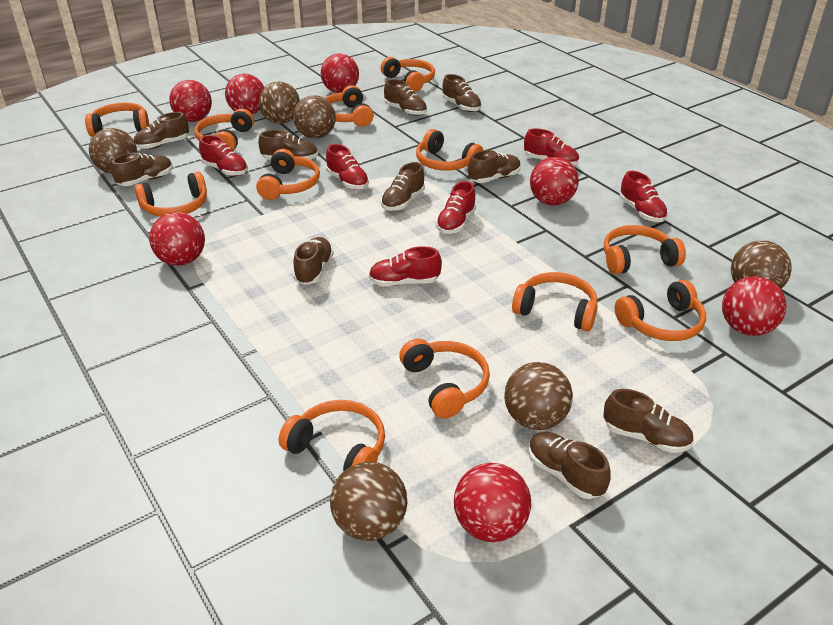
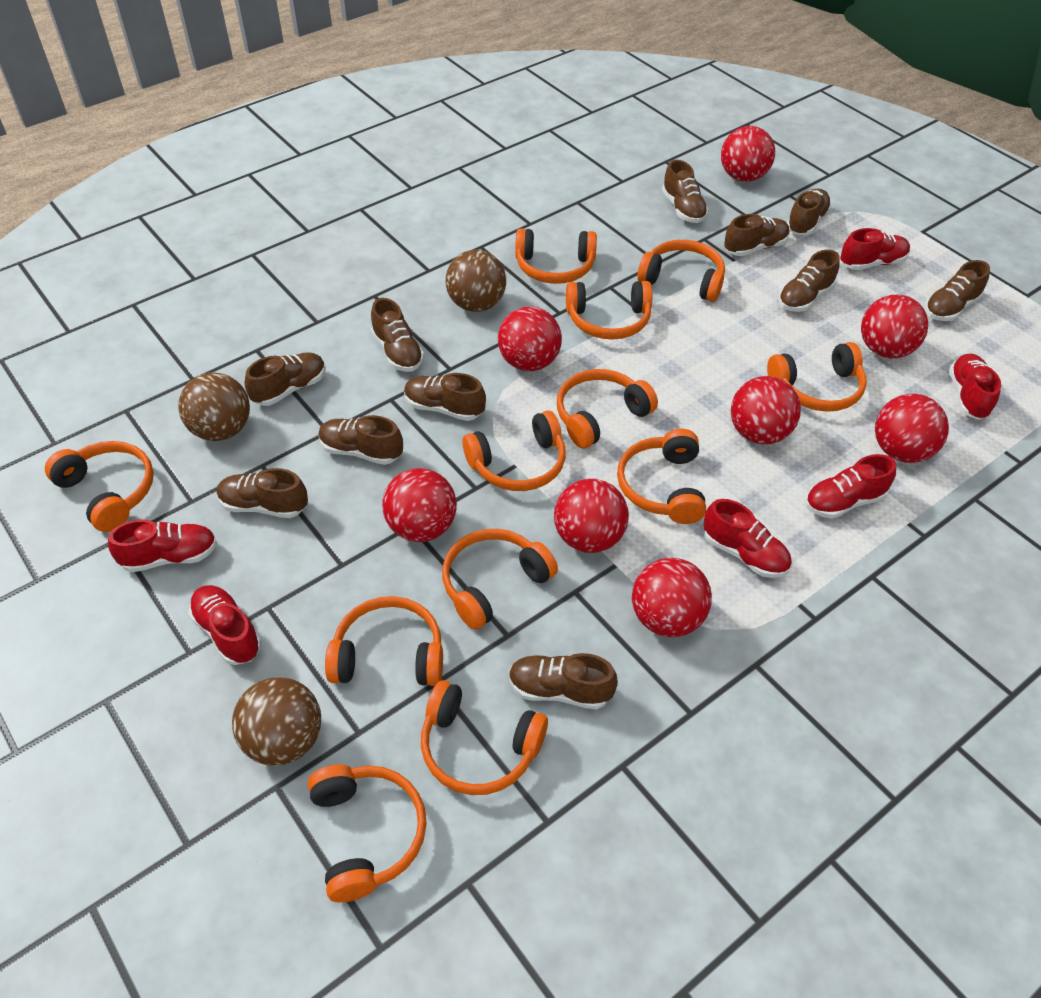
brown ball: 6 -> 3
brown shoe: 10 -> 11
red ball: 7 -> 8

